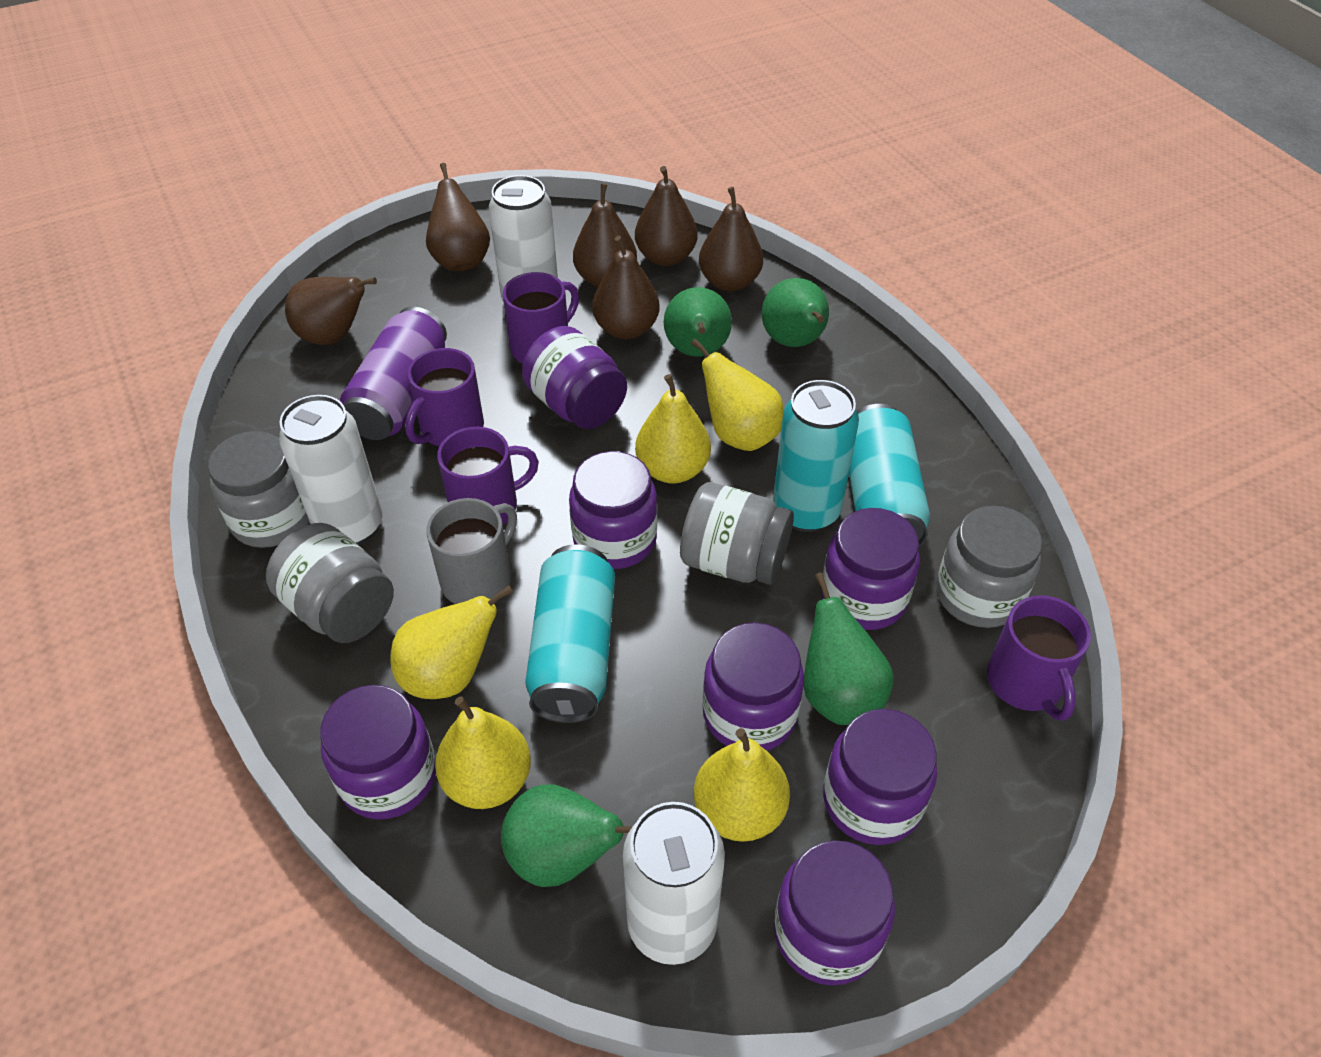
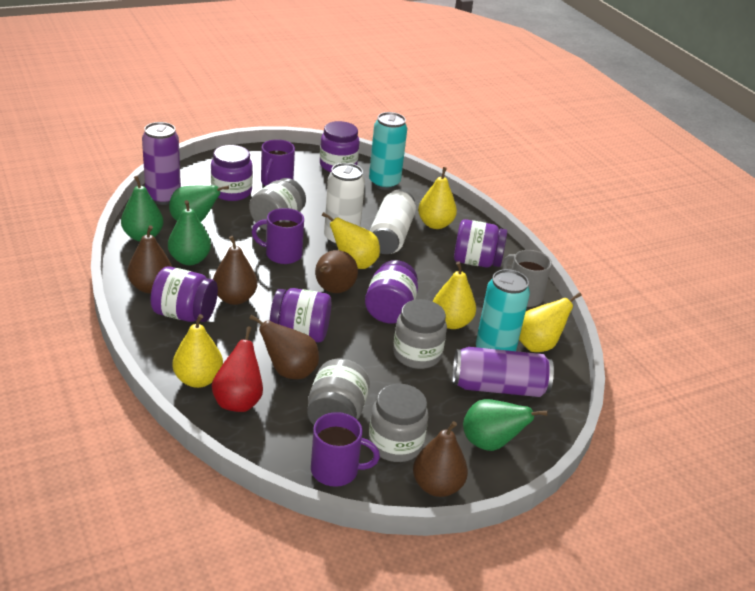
brown pear: 6 -> 5
purple can: 1 -> 2
purple jar: 7 -> 6
purple mug: 4 -> 3
red pear: 0 -> 1
turquoise can: 3 -> 2
white can: 3 -> 2

